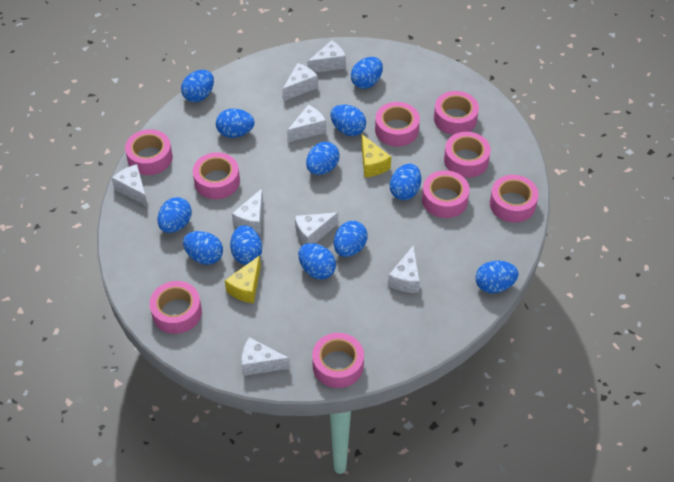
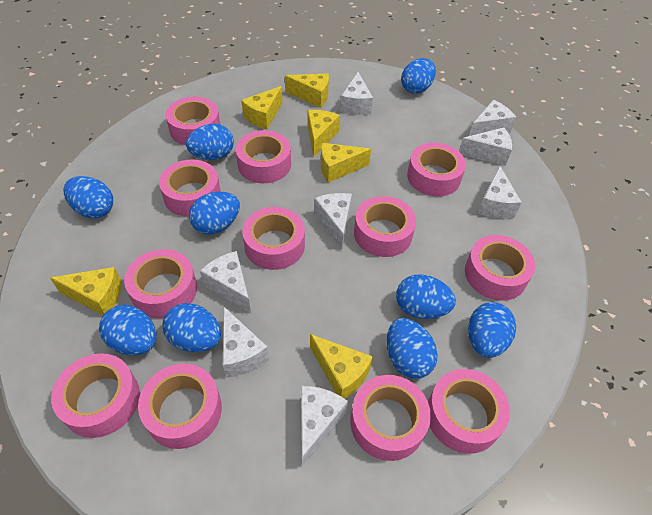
blue egg: 12 -> 9
pink tape: 9 -> 12
yellow cheese: 2 -> 6

